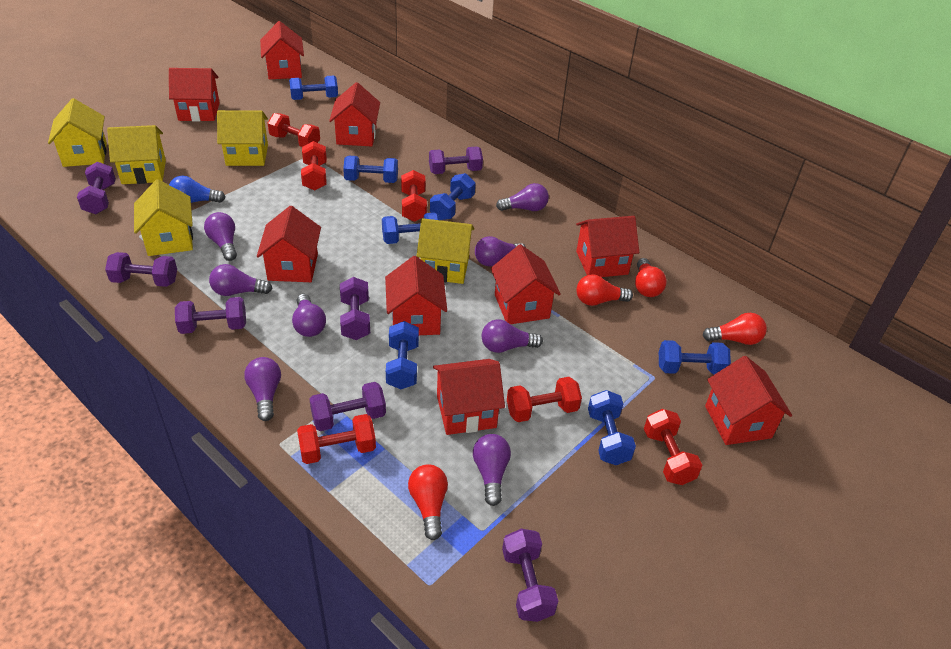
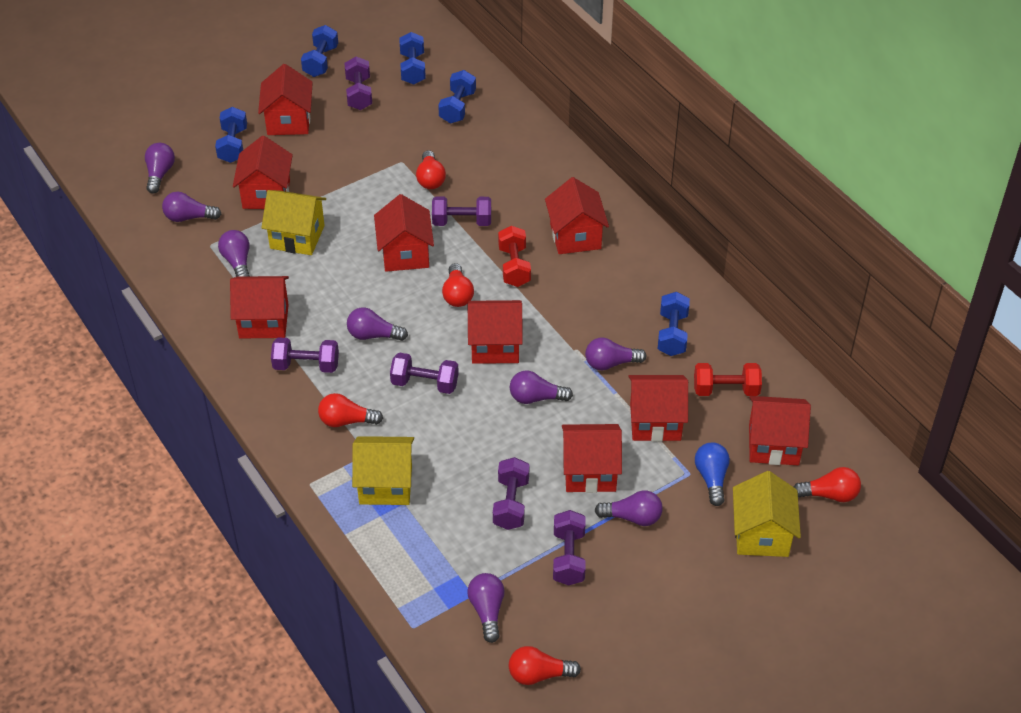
blue dumbbell: 7 -> 5
purple dumbbell: 7 -> 6
red dumbbell: 6 -> 2
red light bulb: 4 -> 5
yellow house: 5 -> 3

